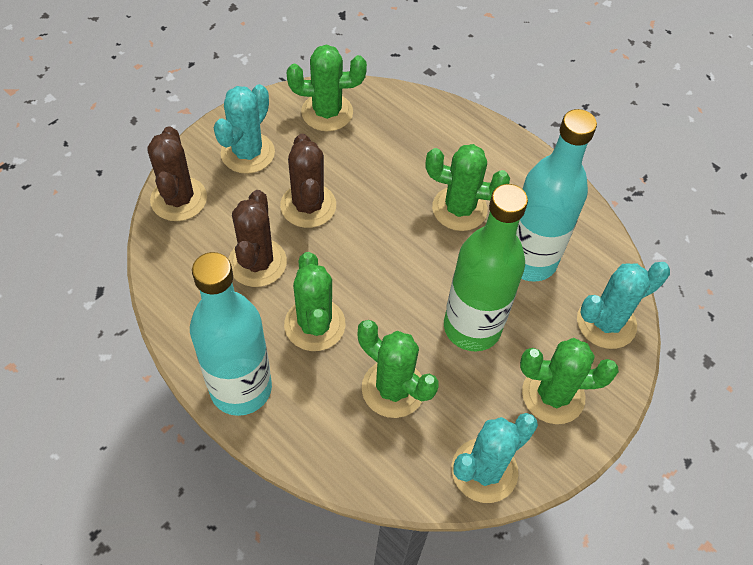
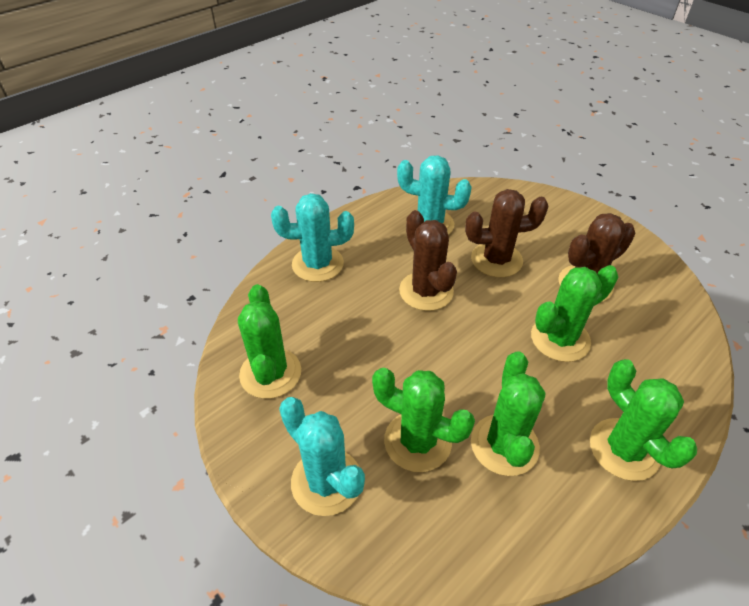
green bottle: 1 -> 0
turquoise bottle: 2 -> 0

